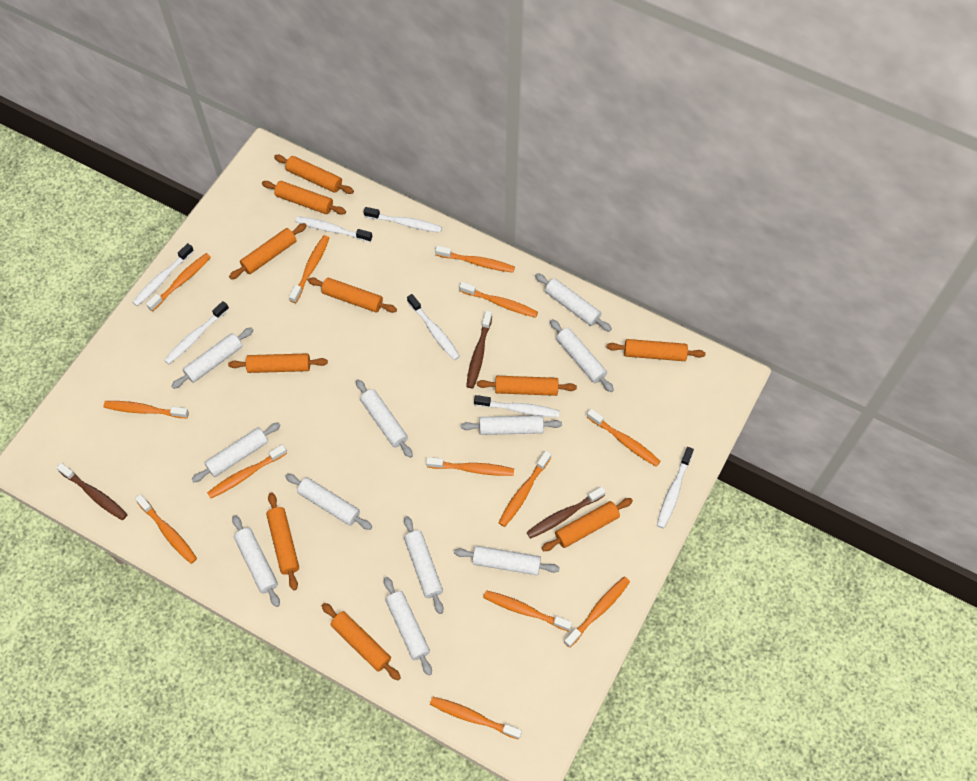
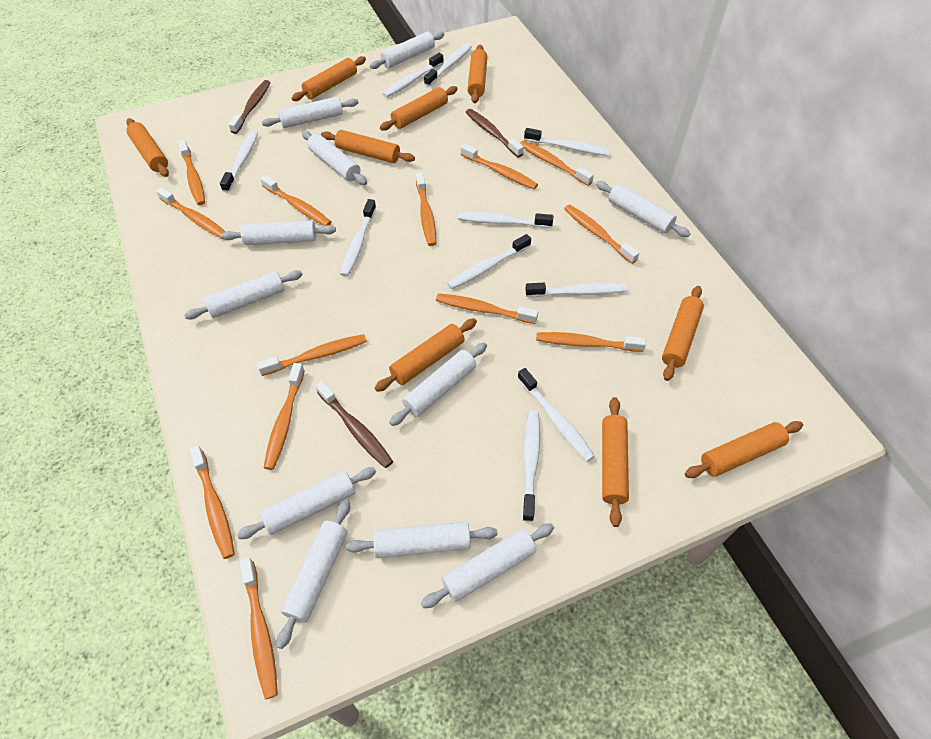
orange rolling pin: 10 -> 9
white toothbrush: 7 -> 10

